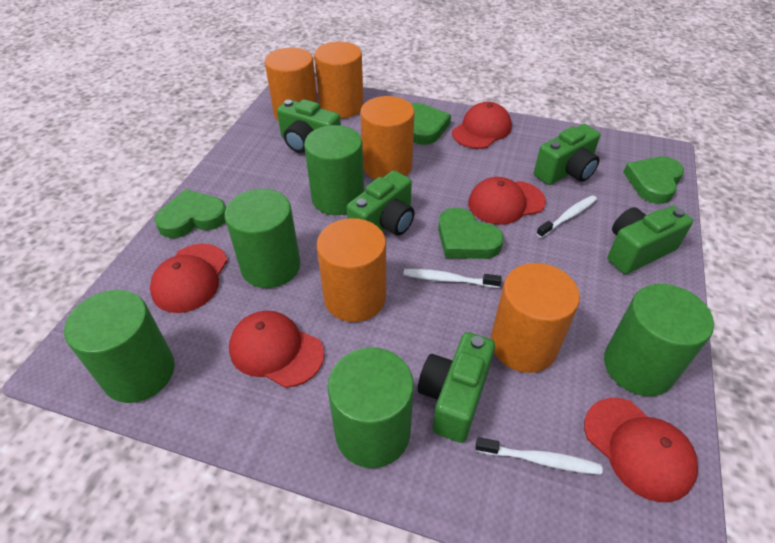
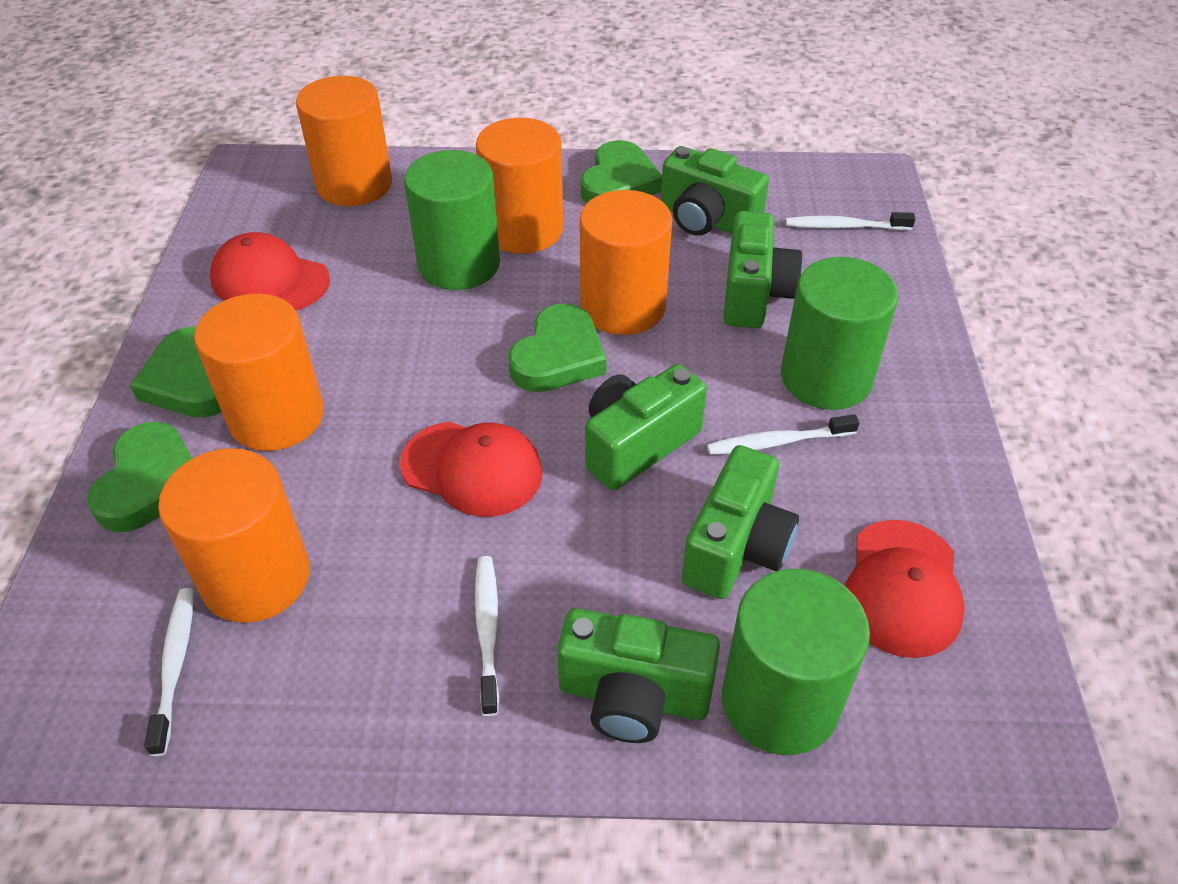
green cylinder: 5 -> 3
red cap: 5 -> 3
white toothbrush: 3 -> 4

